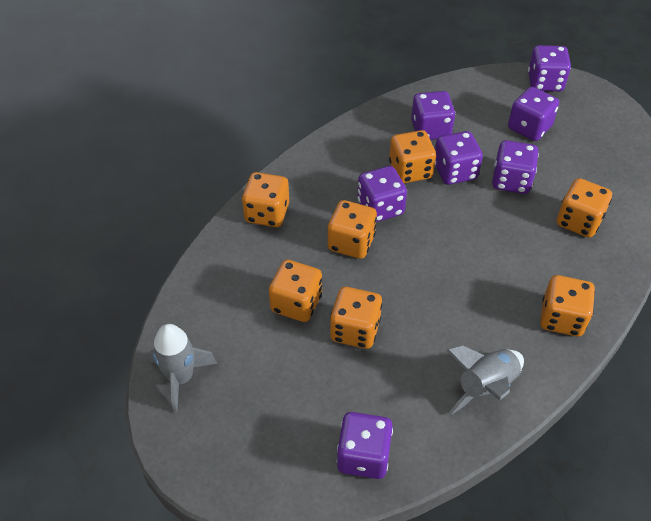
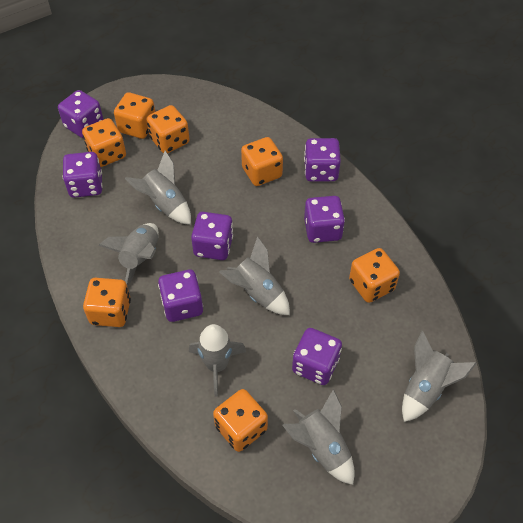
grey rocket: 2 -> 6

